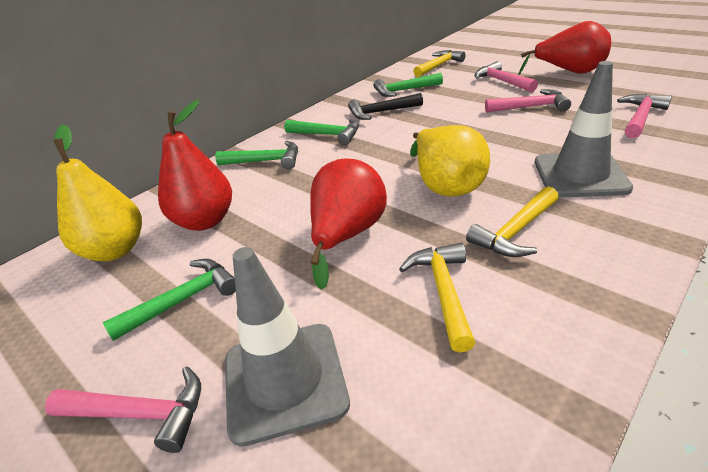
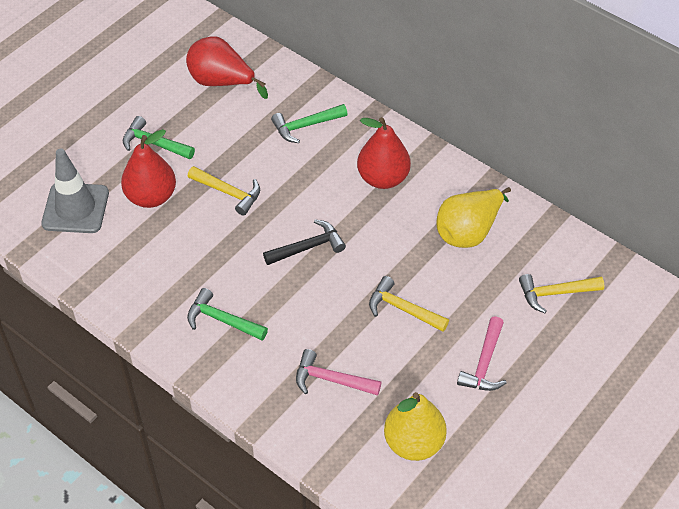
green hammer: 4 -> 3
grey traffic cone: 2 -> 1
pink hammer: 4 -> 2

